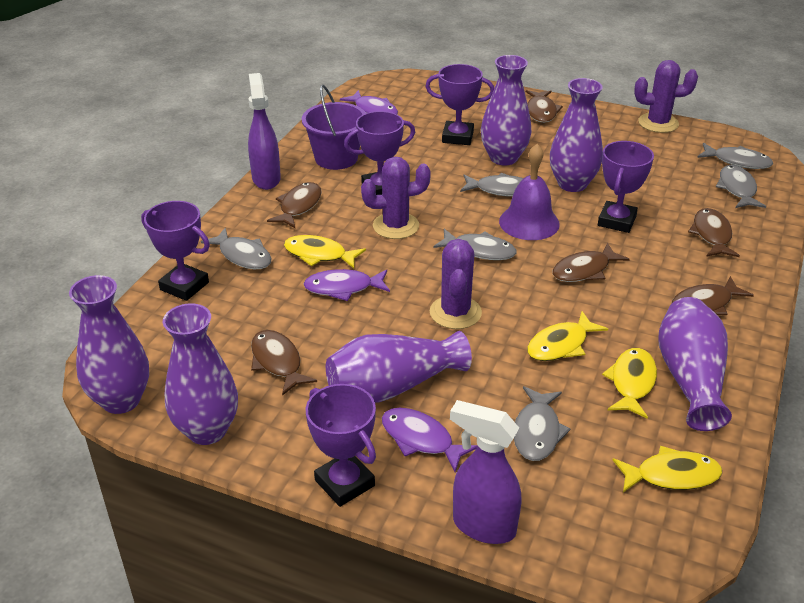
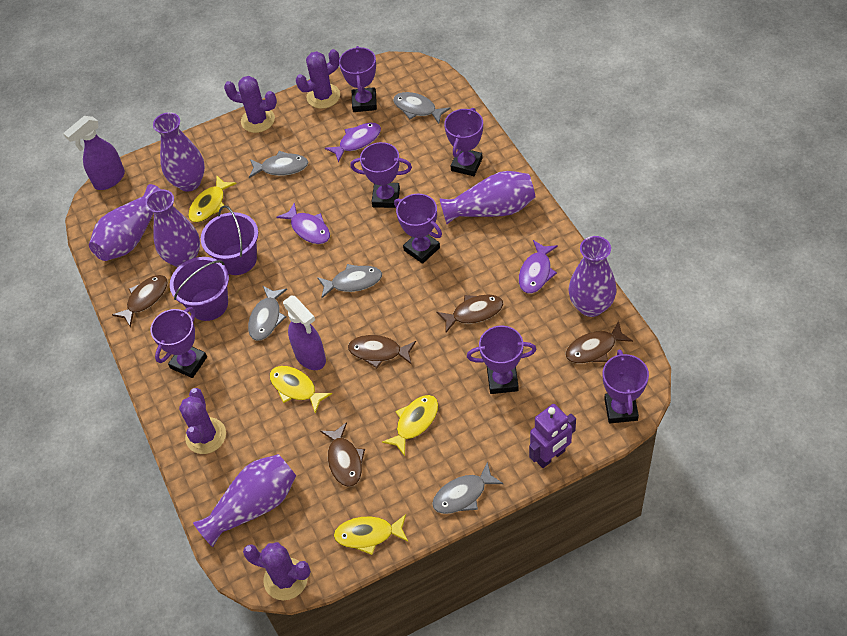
brown fish: 6 -> 5
grey fish: 6 -> 5
purple bell: 1 -> 0
purple bucket: 1 -> 2
purple cactus: 3 -> 4
purple robot: 0 -> 1
purple trophy: 5 -> 7

